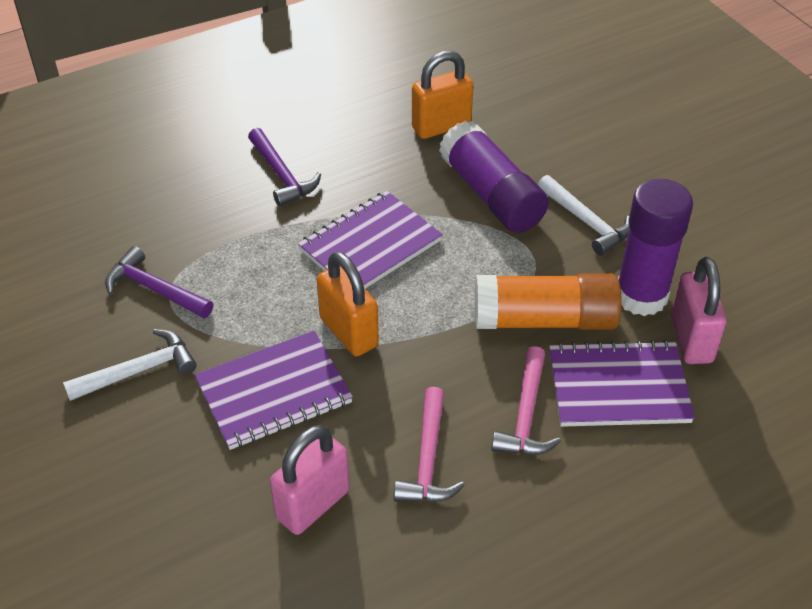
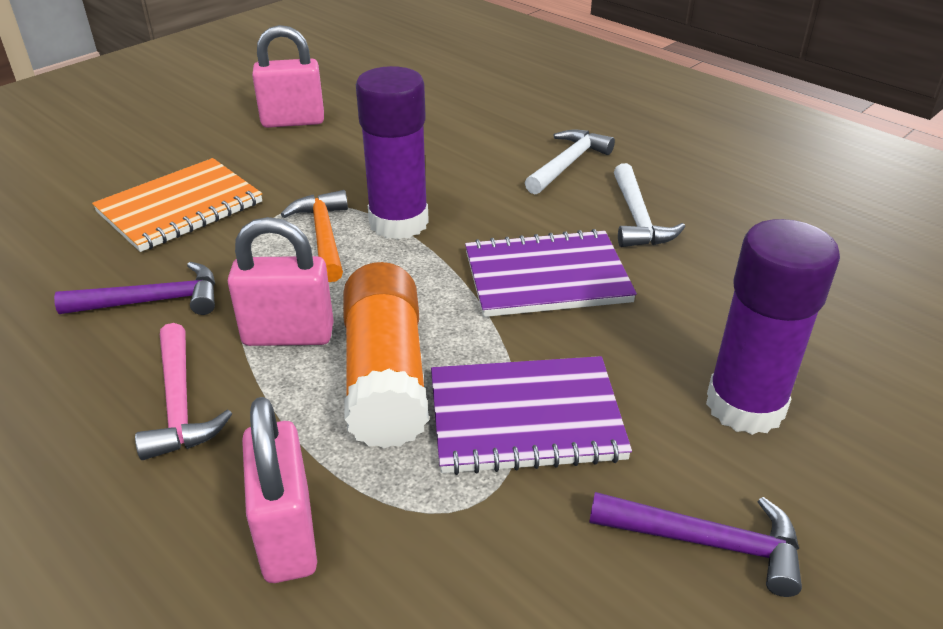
orange hammer: 0 -> 1
orange notebook: 0 -> 1
orange padlock: 2 -> 0
pink hammer: 2 -> 1
pink padlock: 2 -> 3
purple notebook: 3 -> 2

